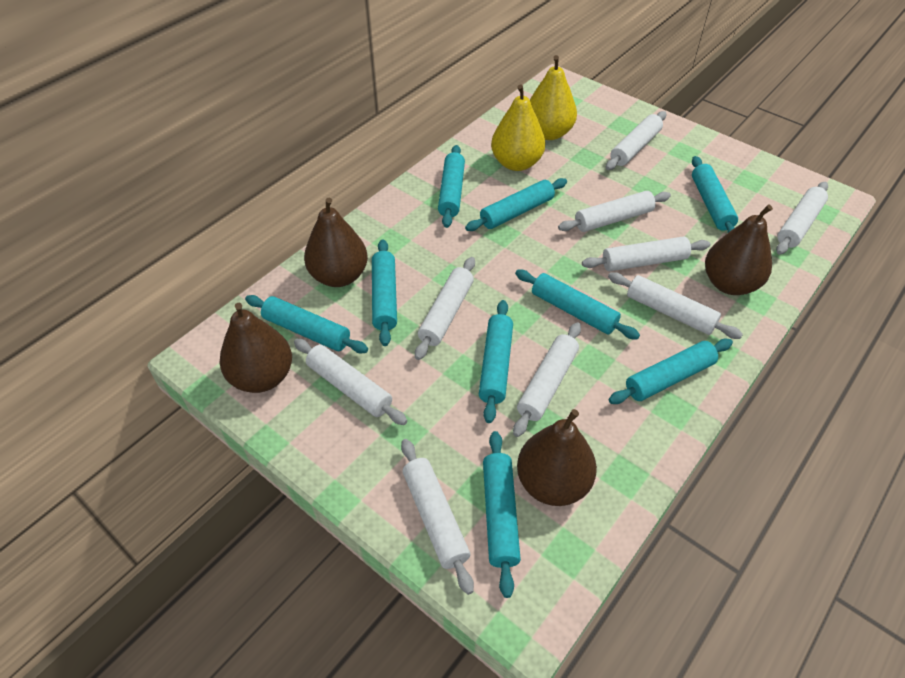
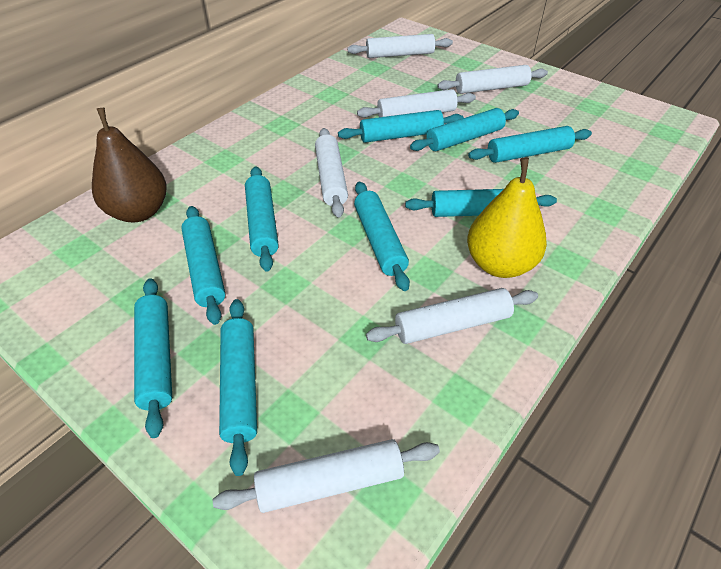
brown pear: 4 -> 1
white rolling pin: 9 -> 6
yellow pear: 2 -> 1

